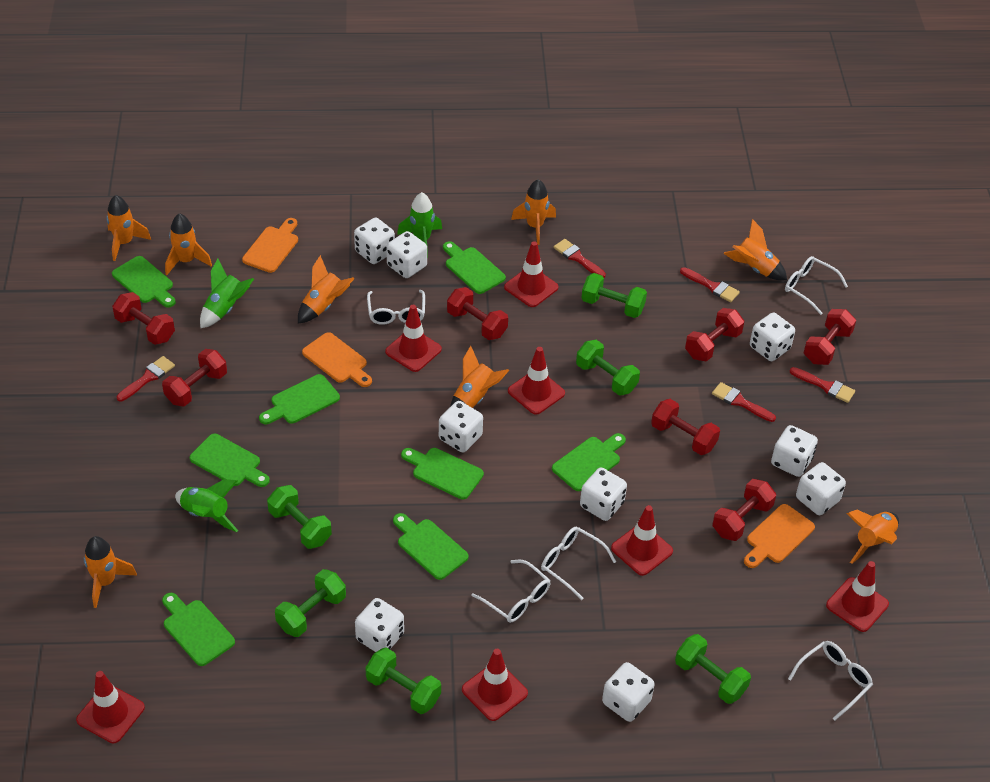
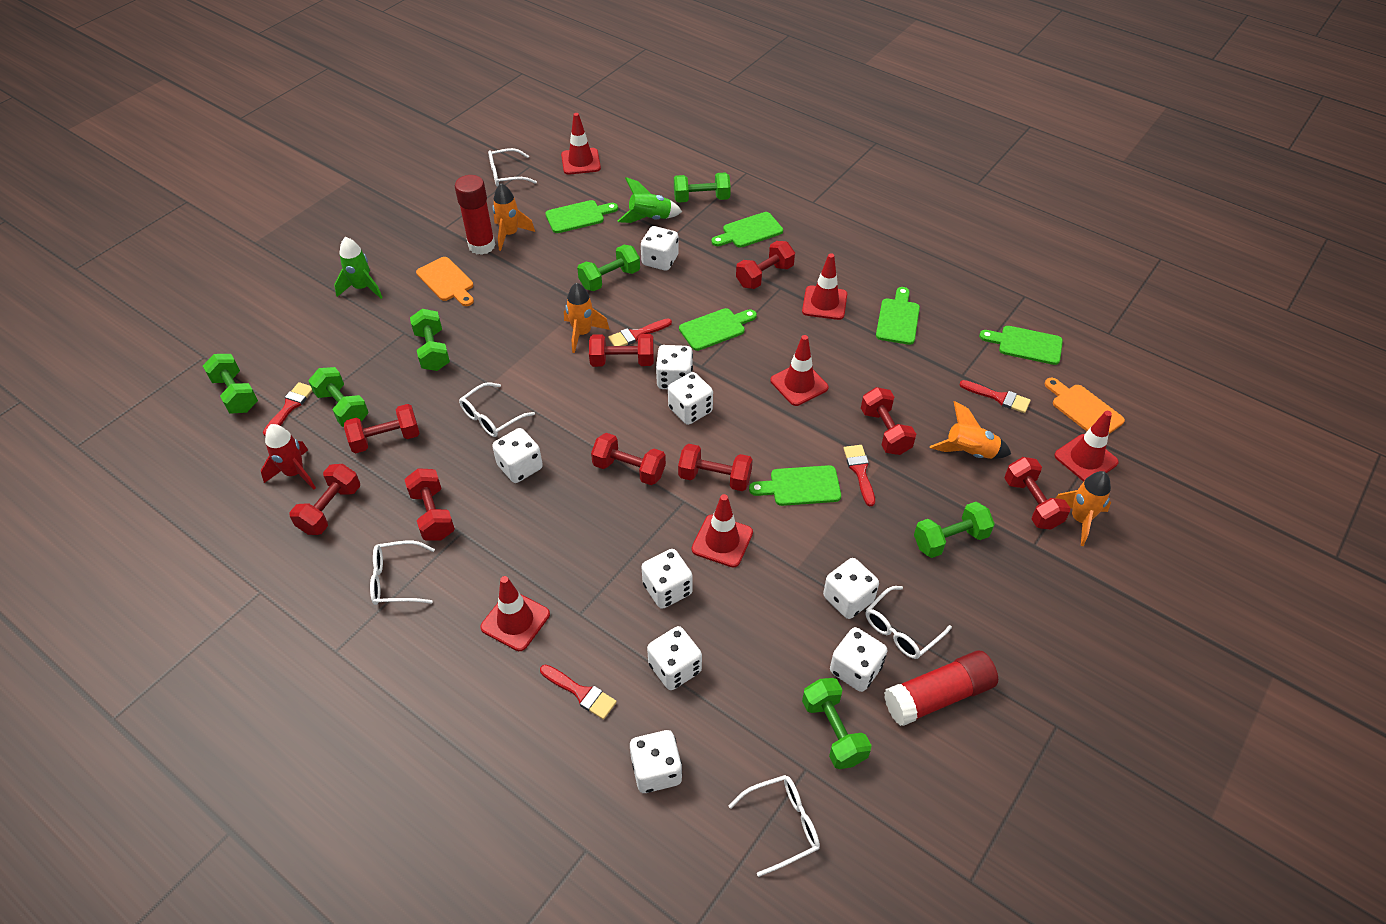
green cutting board: 8 -> 6
green dumbbell: 6 -> 7
green rocket: 3 -> 2
orange cutting board: 3 -> 2
orange rocket: 8 -> 4
red dumbbell: 7 -> 9
red glue stick: 0 -> 2
red rocket: 0 -> 1
red traffic cone: 7 -> 6

